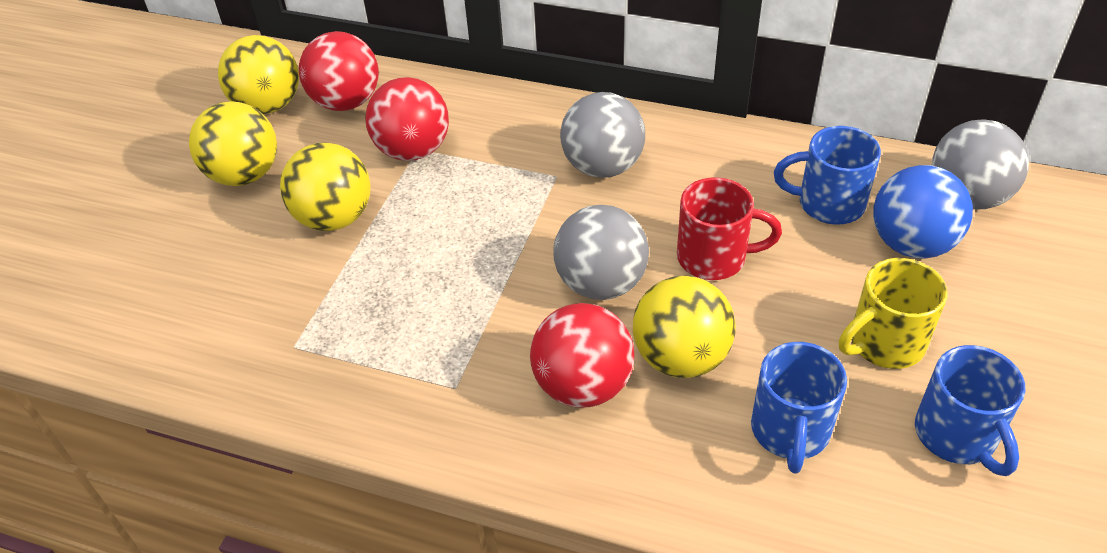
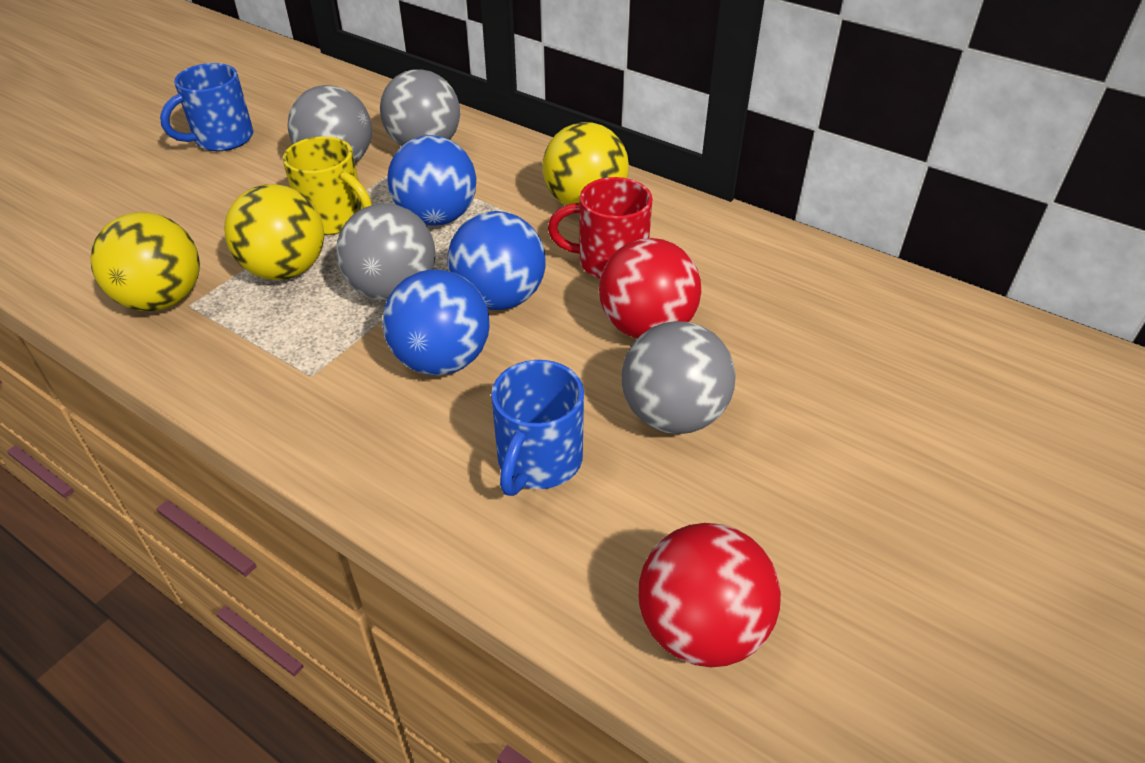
blue ball: 1 -> 3
blue mug: 3 -> 2
grey ball: 3 -> 4
red ball: 3 -> 2
yellow ball: 4 -> 3

